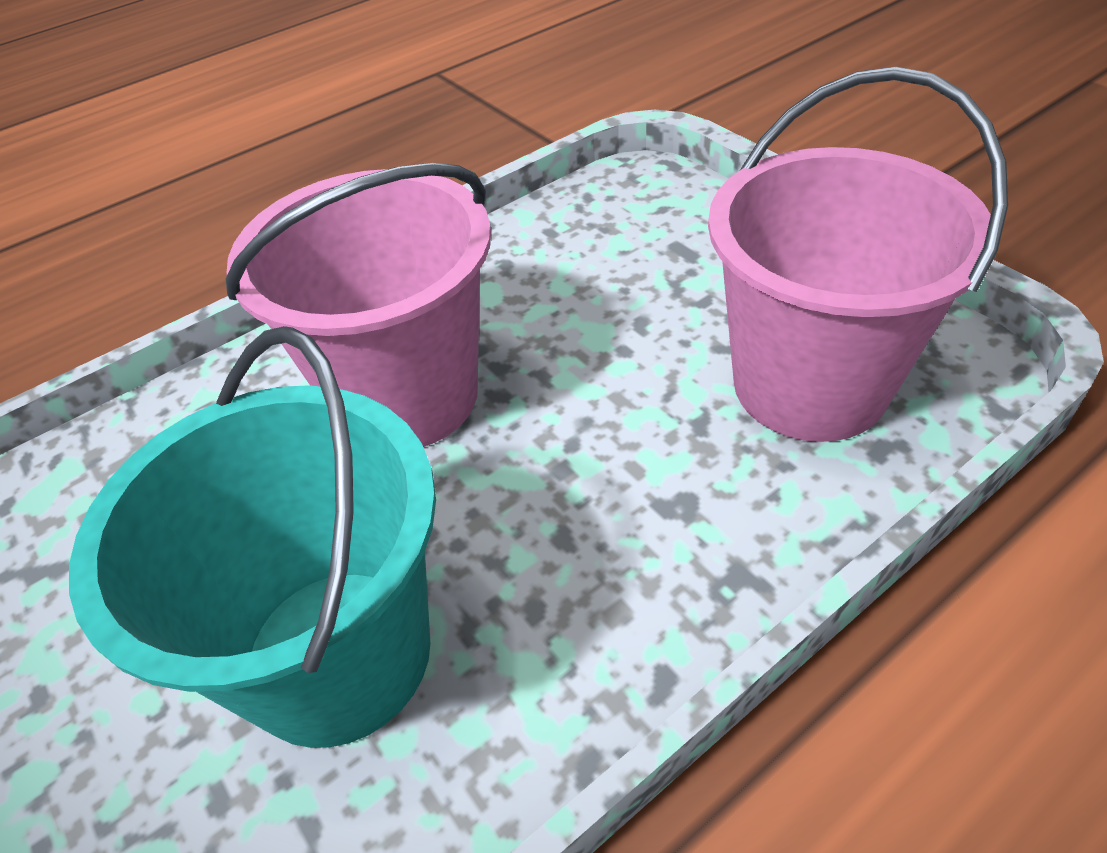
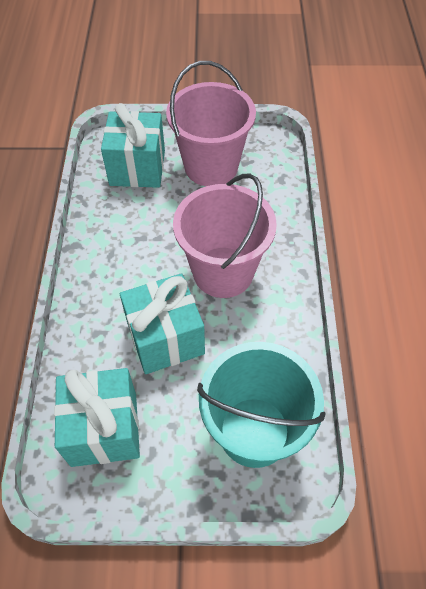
turquoise gift: 0 -> 3

